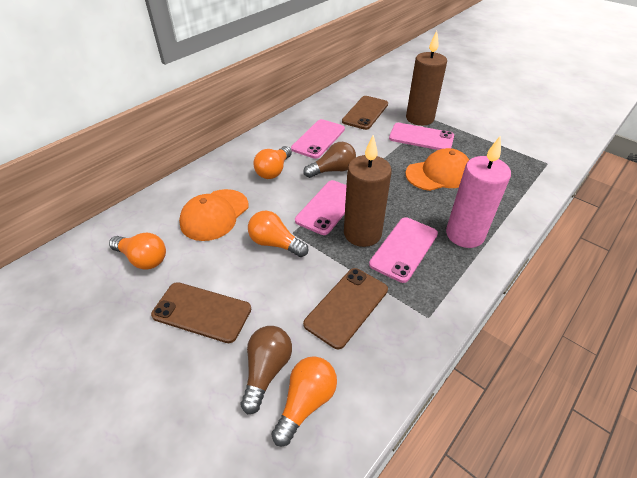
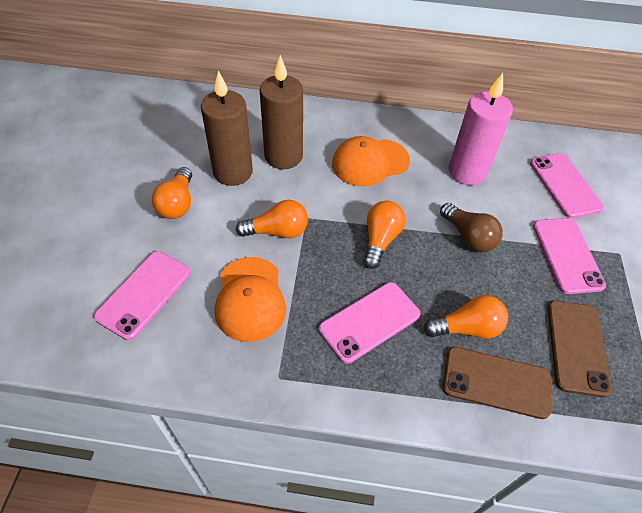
brown light bulb: 2 -> 1
brown phone: 3 -> 2

